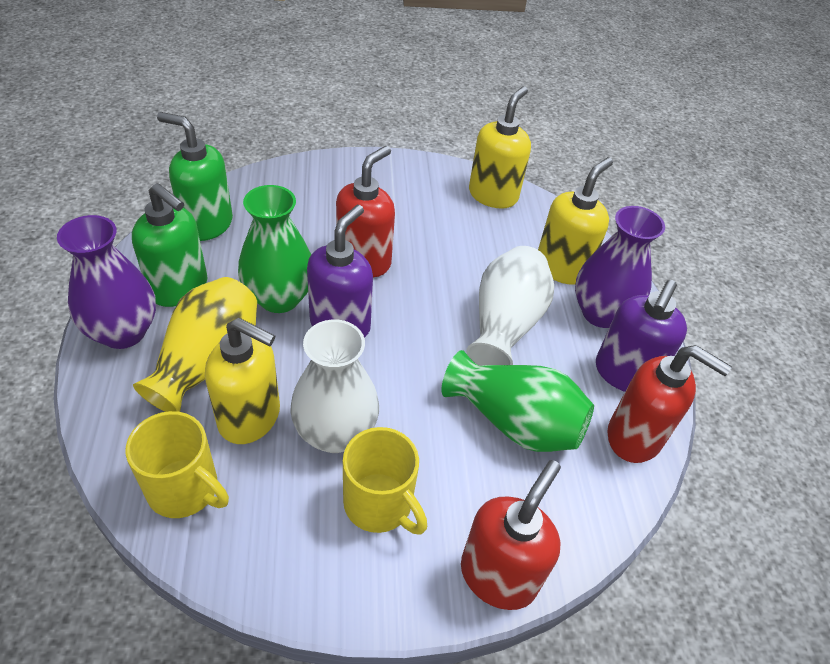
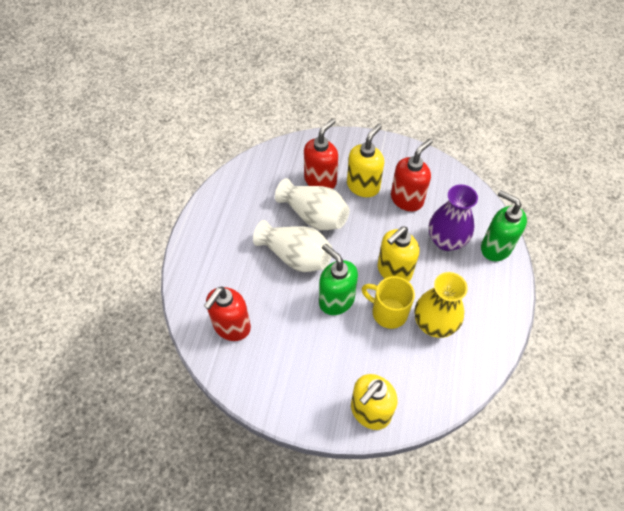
green vase: 2 -> 0
purple soap dispenser: 2 -> 0
purple vase: 2 -> 1
yellow mug: 2 -> 1

